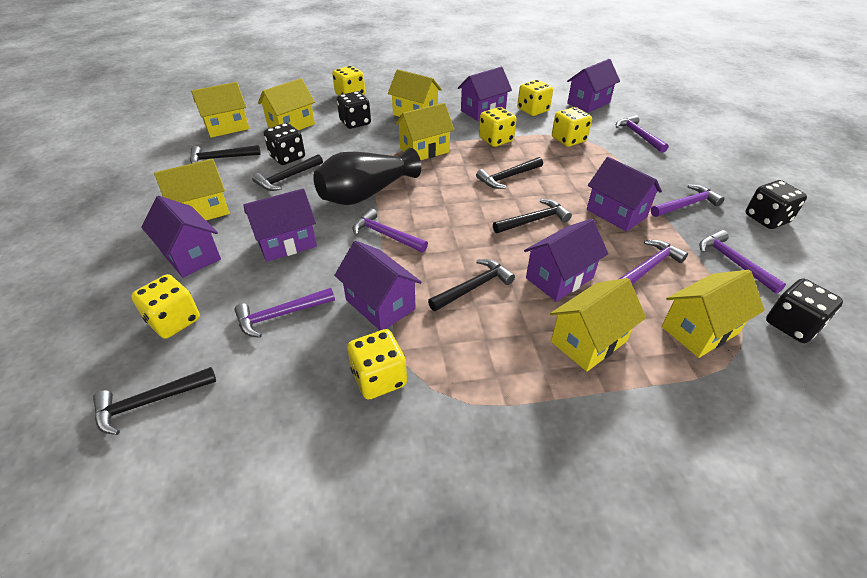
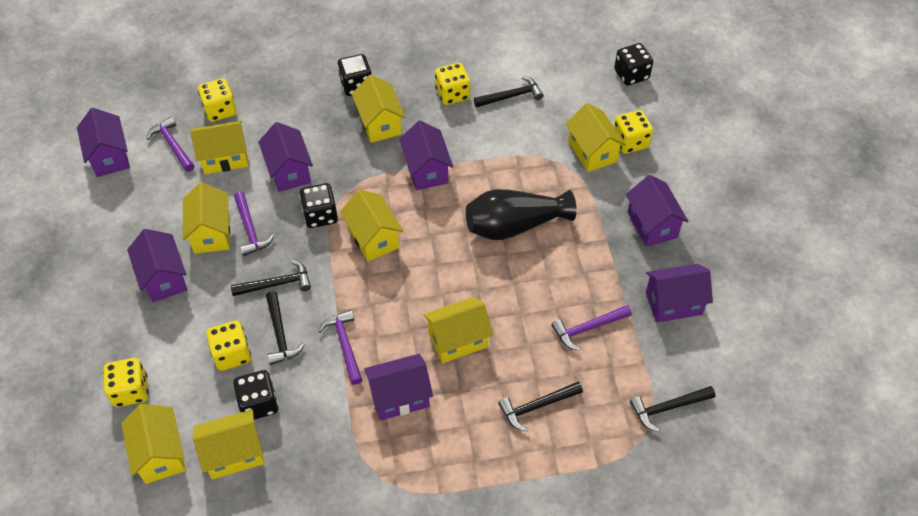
black hammer: 6 -> 5
purple hammer: 6 -> 4
yellow dice: 6 -> 5
yellow house: 7 -> 8

